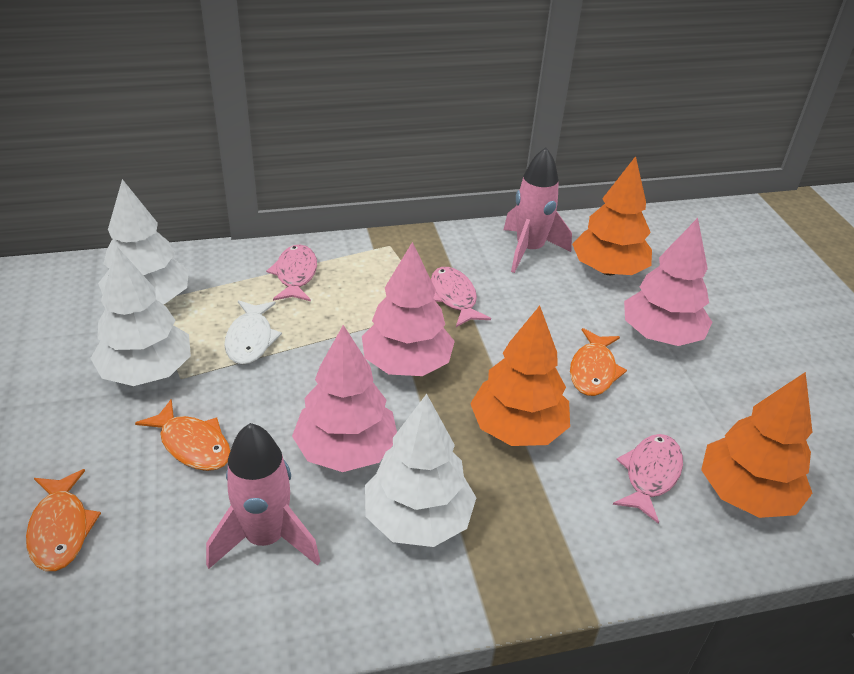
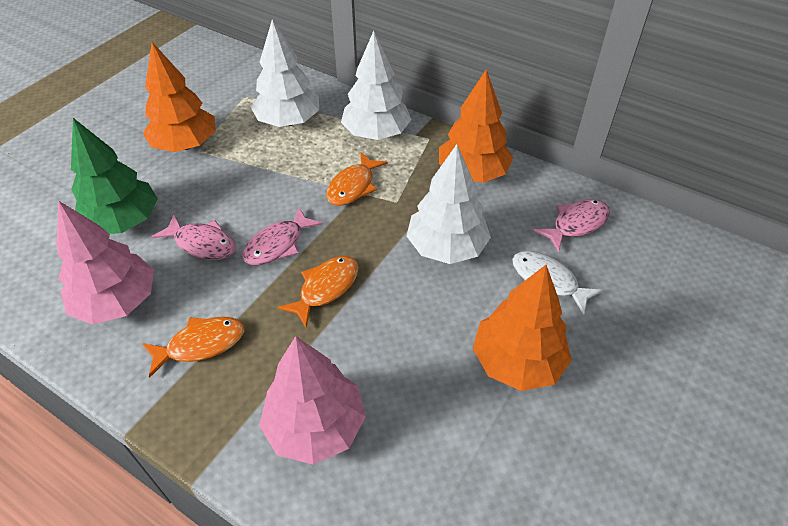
green tree: 0 -> 1
pink rocket: 2 -> 0
pink tree: 3 -> 2

